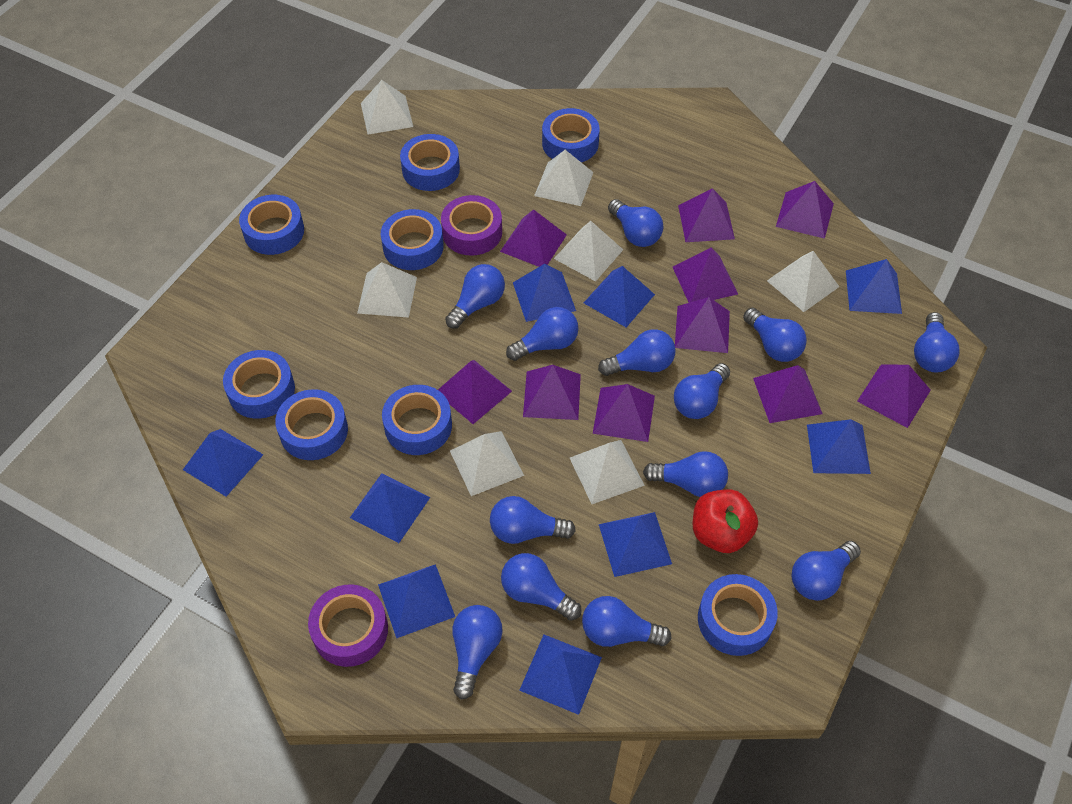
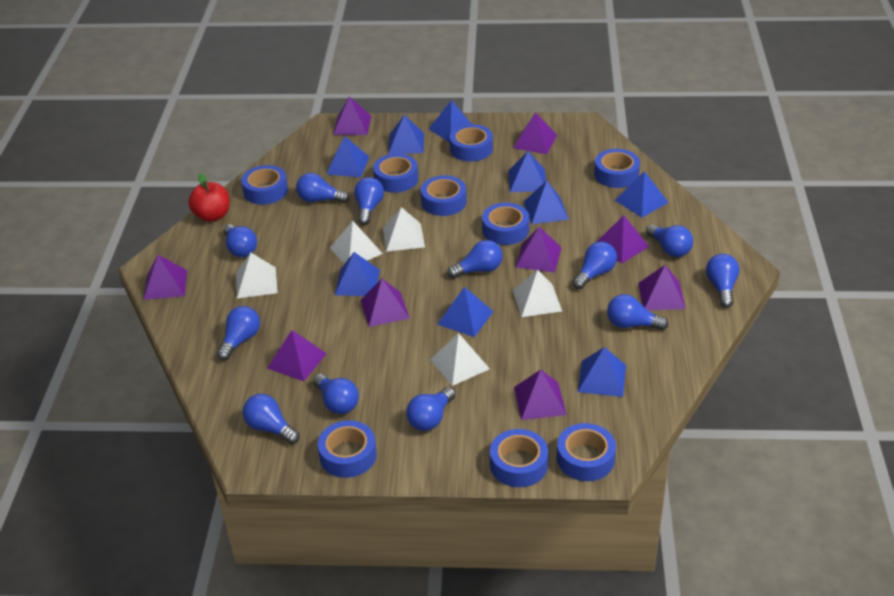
blue light bulb: 13 -> 12
blue tape: 8 -> 9
purple pyramid: 10 -> 9
purple tape: 2 -> 0
white pyramid: 7 -> 5

